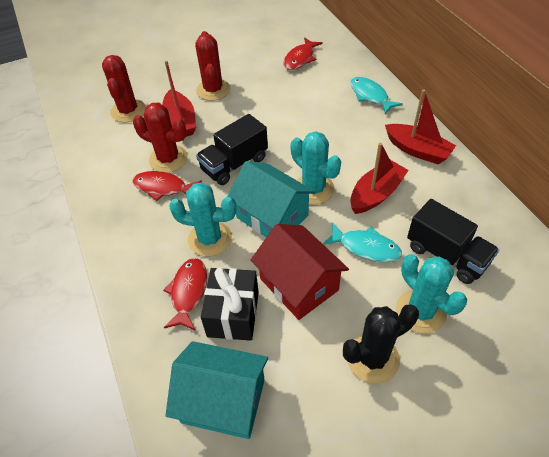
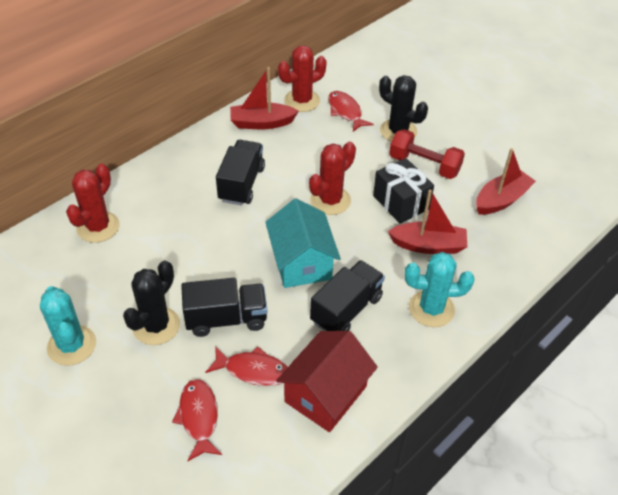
black cactus: 1 -> 2
black truck: 2 -> 3
red dumbbell: 0 -> 1
turquoise cactus: 3 -> 2
turquoise fish: 2 -> 0
turquoise house: 2 -> 1

